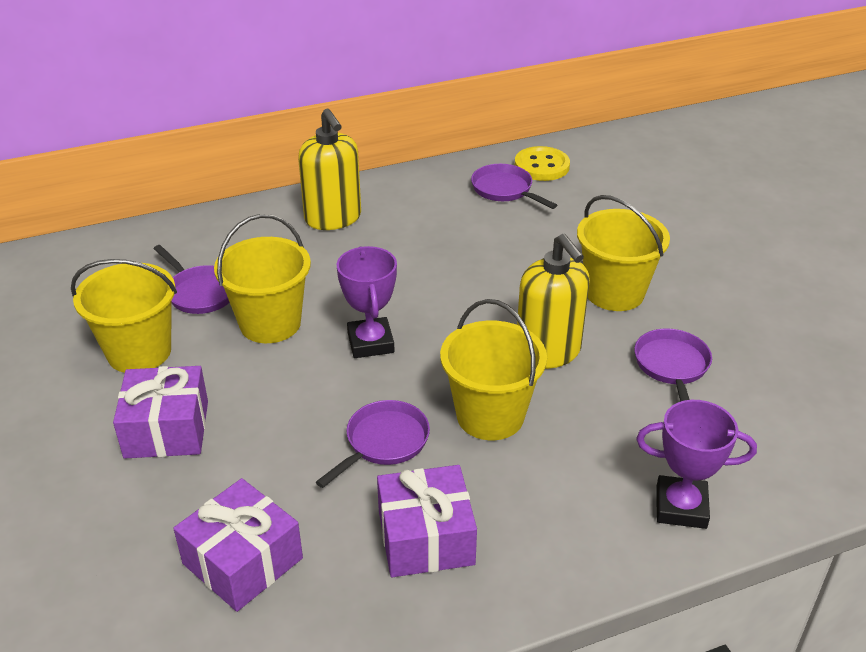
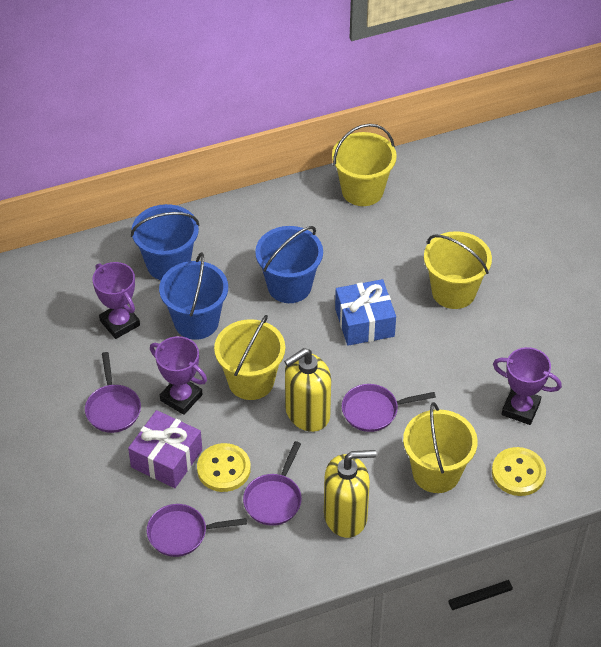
blue bucket: 0 -> 3
blue gift: 0 -> 1
purple gift: 3 -> 1
purple trophy: 2 -> 3
yellow button: 1 -> 2

